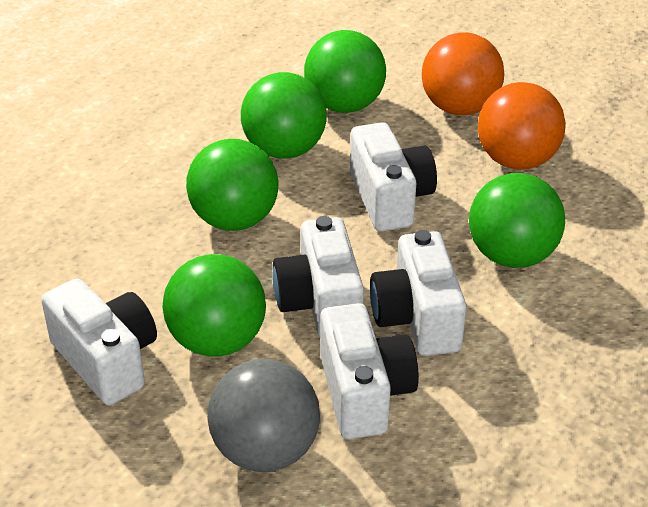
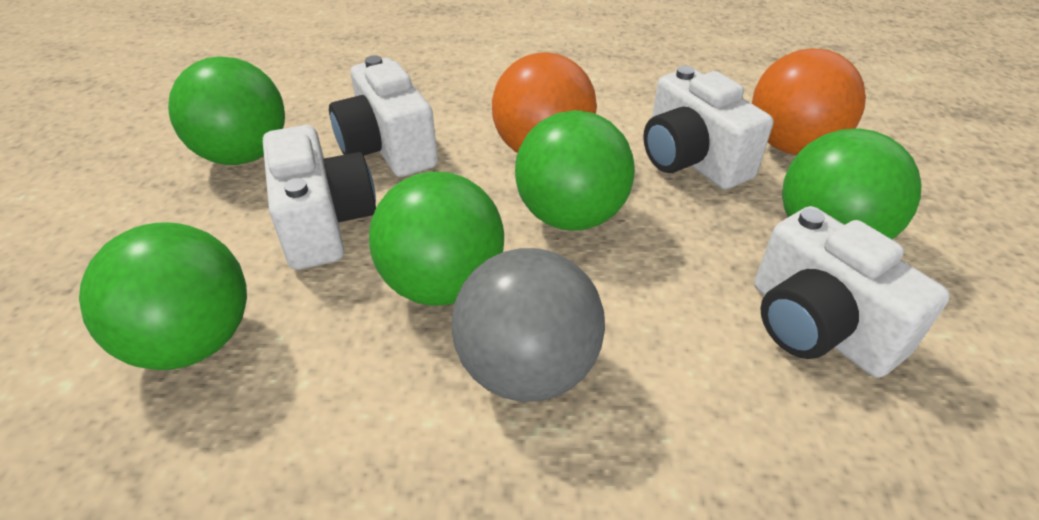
white camera: 5 -> 4

